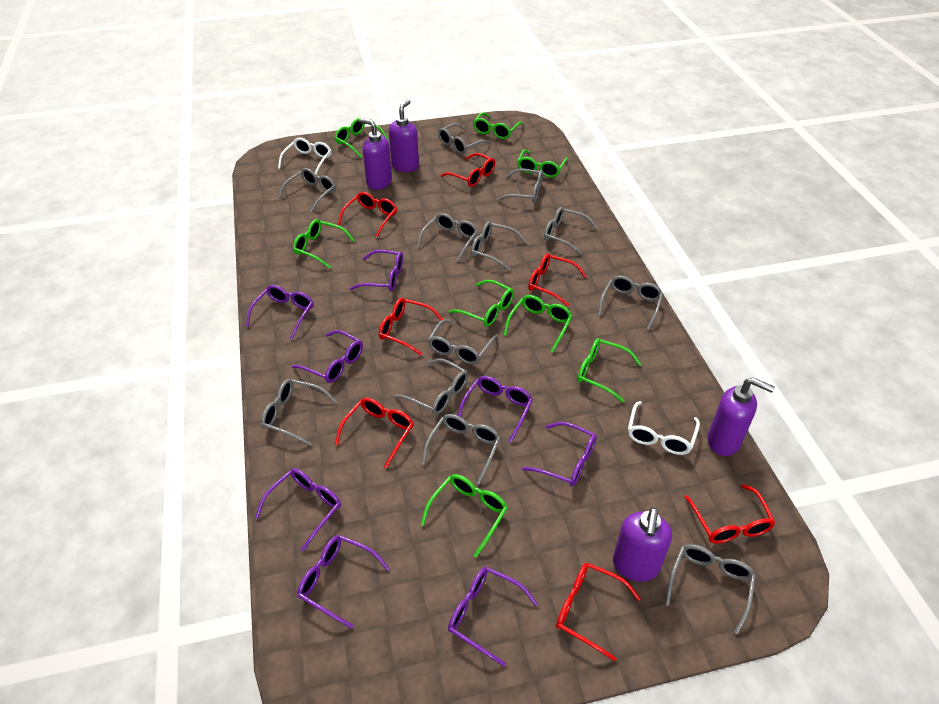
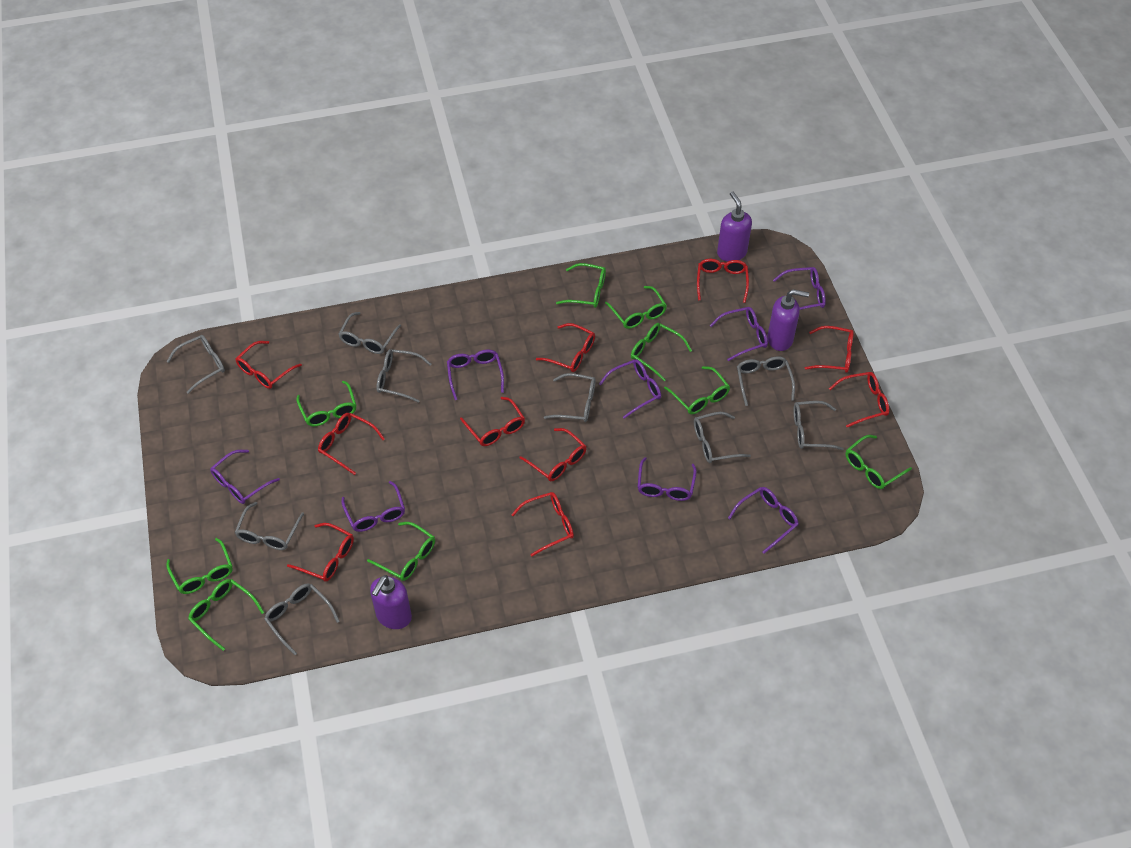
green glasses: 8 -> 9
grey glasses: 12 -> 9
purple soap dispenser: 4 -> 3
red glasses: 7 -> 10
white glasses: 2 -> 0

